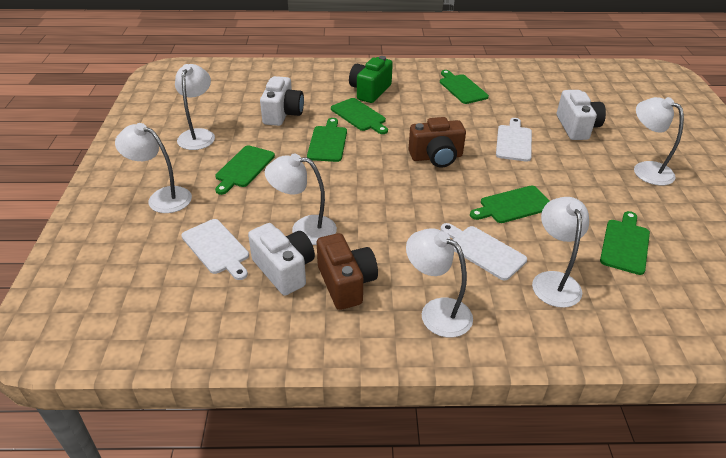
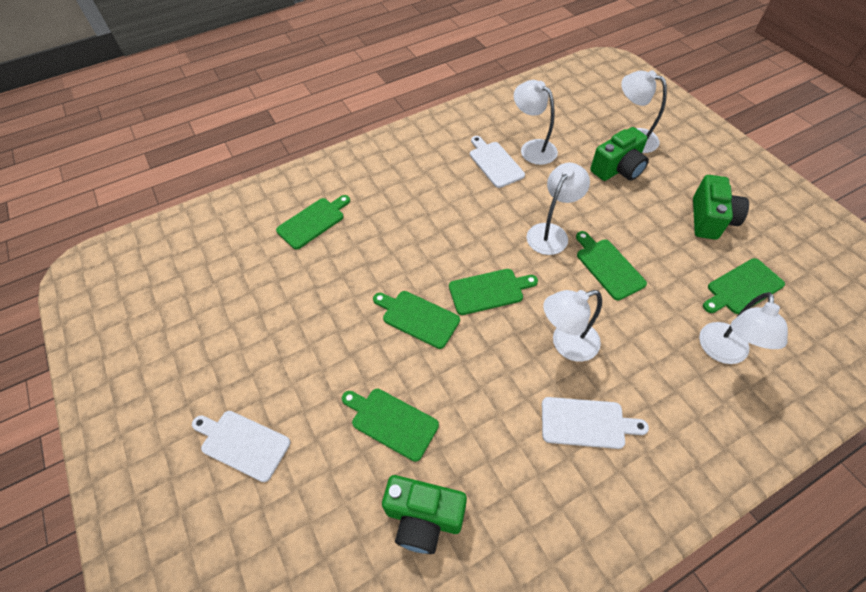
brown camera: 2 -> 0
green camera: 1 -> 3
white camera: 3 -> 0
white lamp: 6 -> 5

